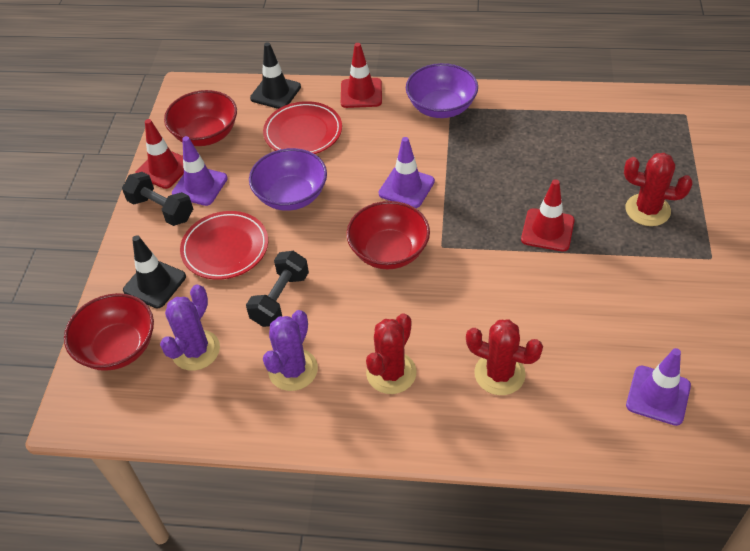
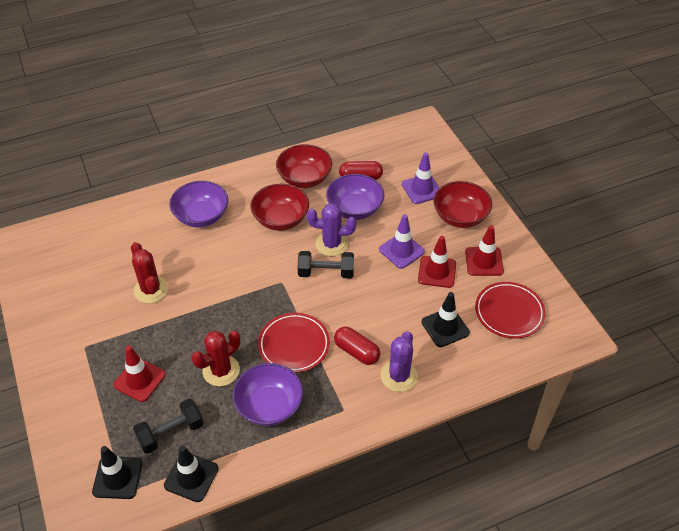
black traffic cone: 2 -> 3
purple bowl: 2 -> 3
purple traffic cone: 3 -> 2
red cactus: 3 -> 2
red capsule: 0 -> 2

